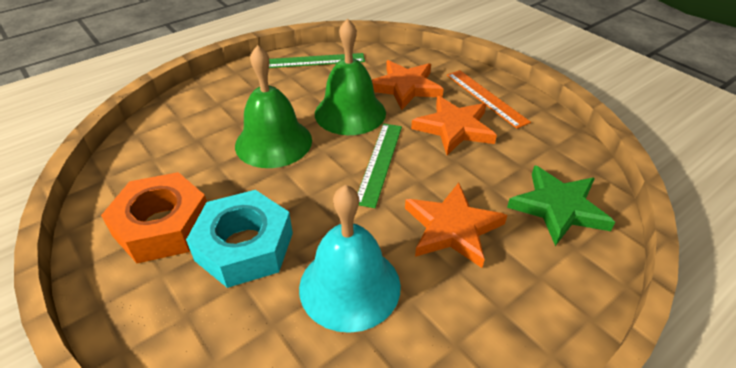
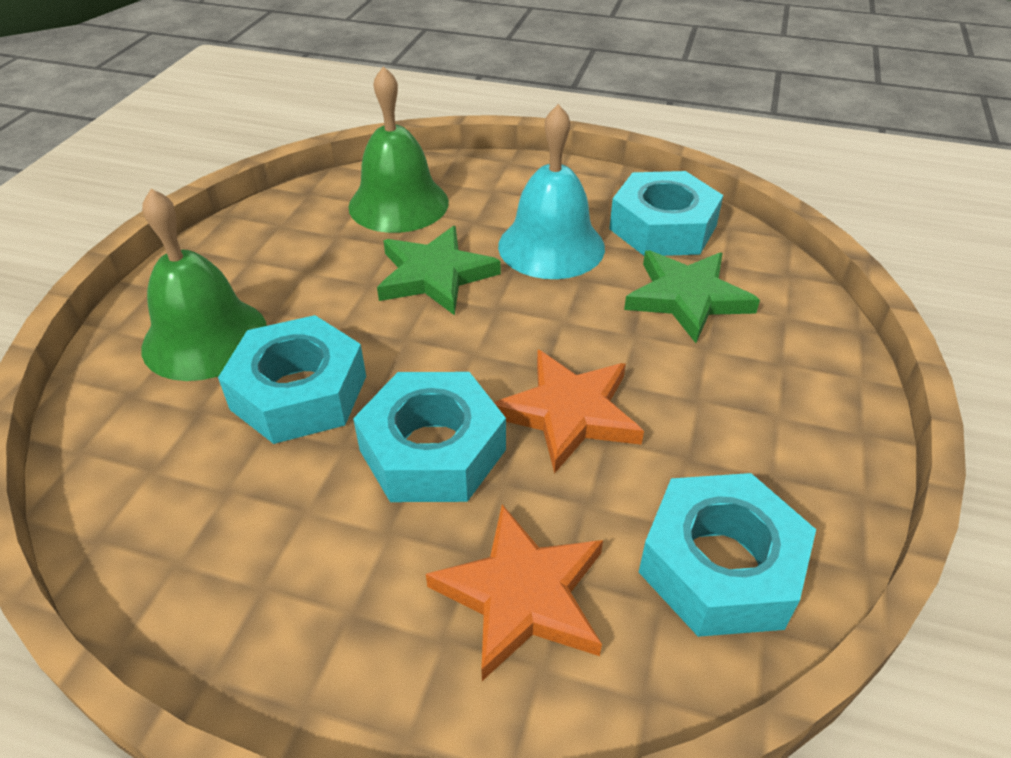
green ruler: 2 -> 0
green star: 1 -> 2
orange nut: 1 -> 0
orange ruler: 1 -> 0
orange star: 3 -> 2
turquoise nut: 1 -> 4

